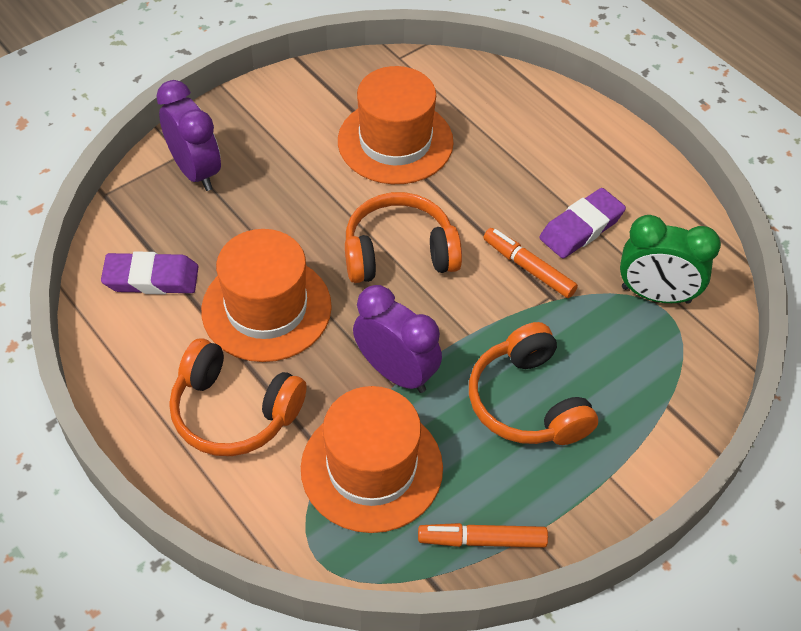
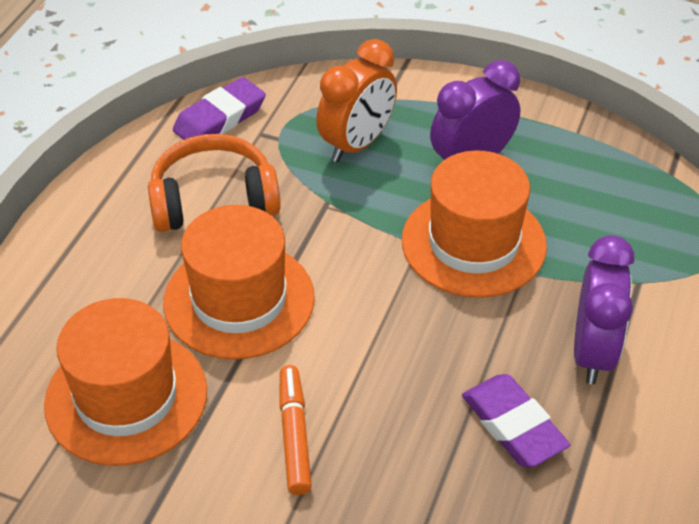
green clock: 1 -> 0
orange clock: 0 -> 1
orange headphones: 3 -> 1
orange marker: 2 -> 1

